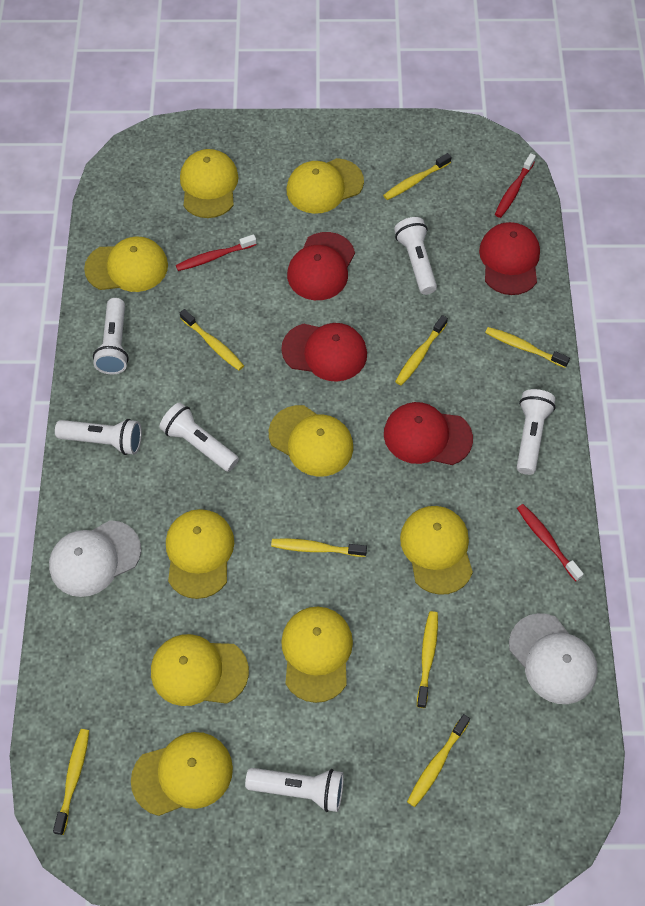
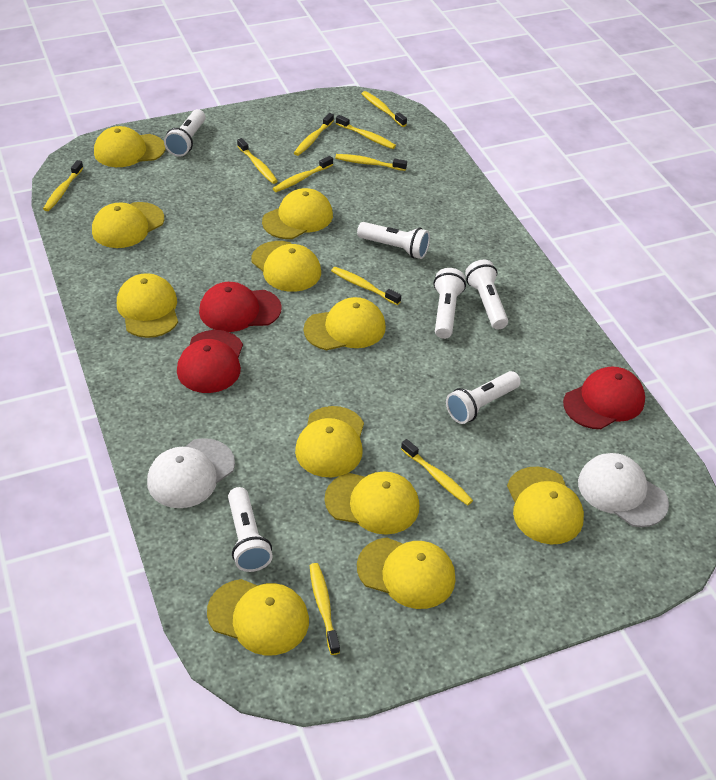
red cap: 4 -> 3
red toothbrush: 3 -> 0
yellow cap: 9 -> 11
yellow toothbrush: 8 -> 10

